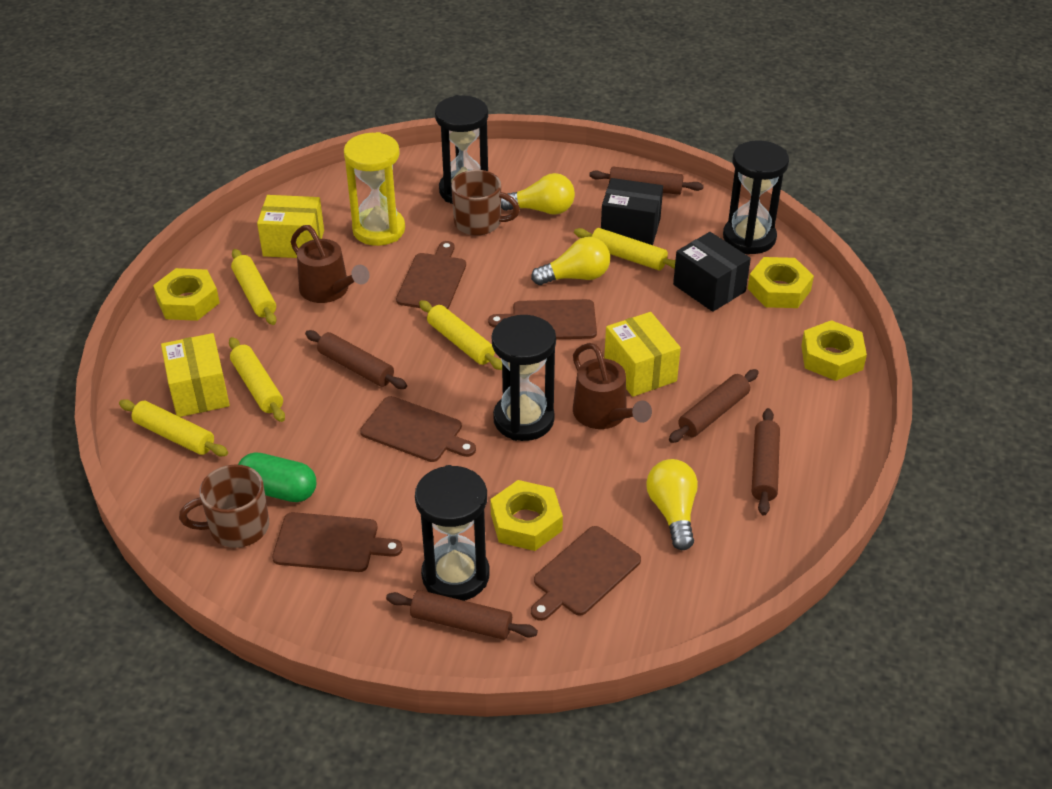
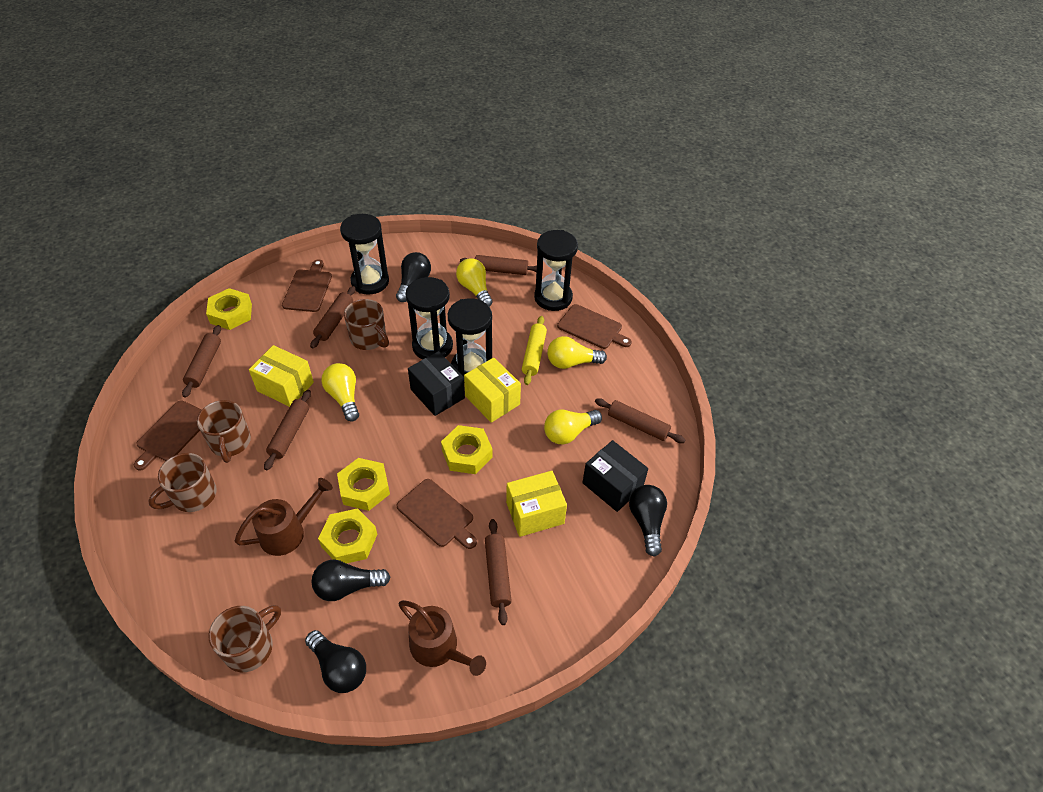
black light bulb: 0 -> 4
brown cutting board: 5 -> 4
brown mug: 2 -> 4
brown rolling pin: 5 -> 6
green capsule: 1 -> 0
yellow hourglass: 1 -> 0
yellow light bulb: 3 -> 4
yellow rolling pin: 5 -> 1

